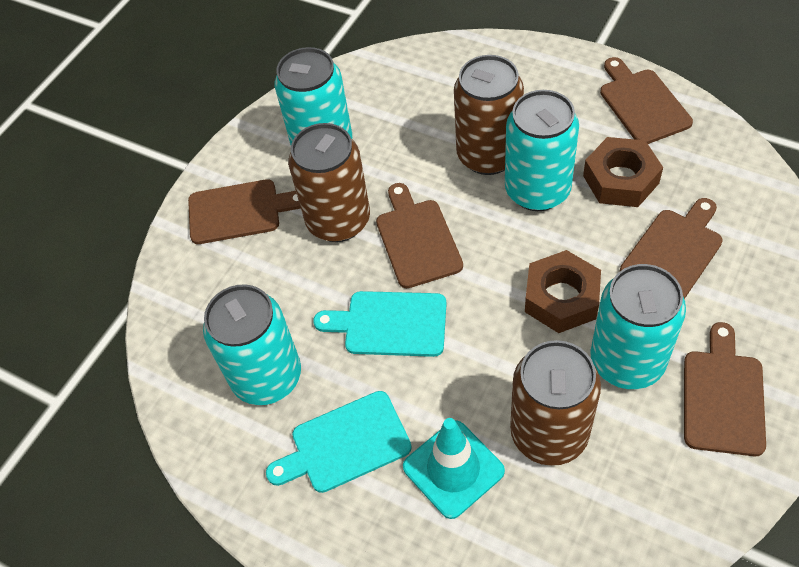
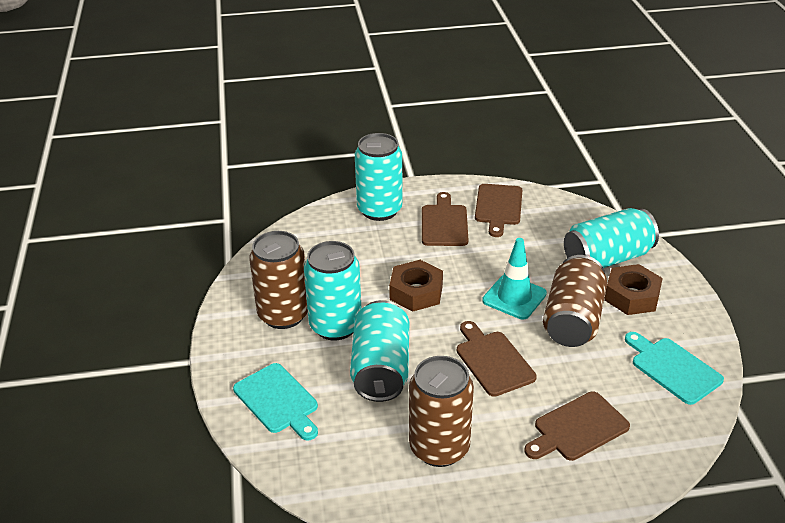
brown cutting board: 5 -> 4

